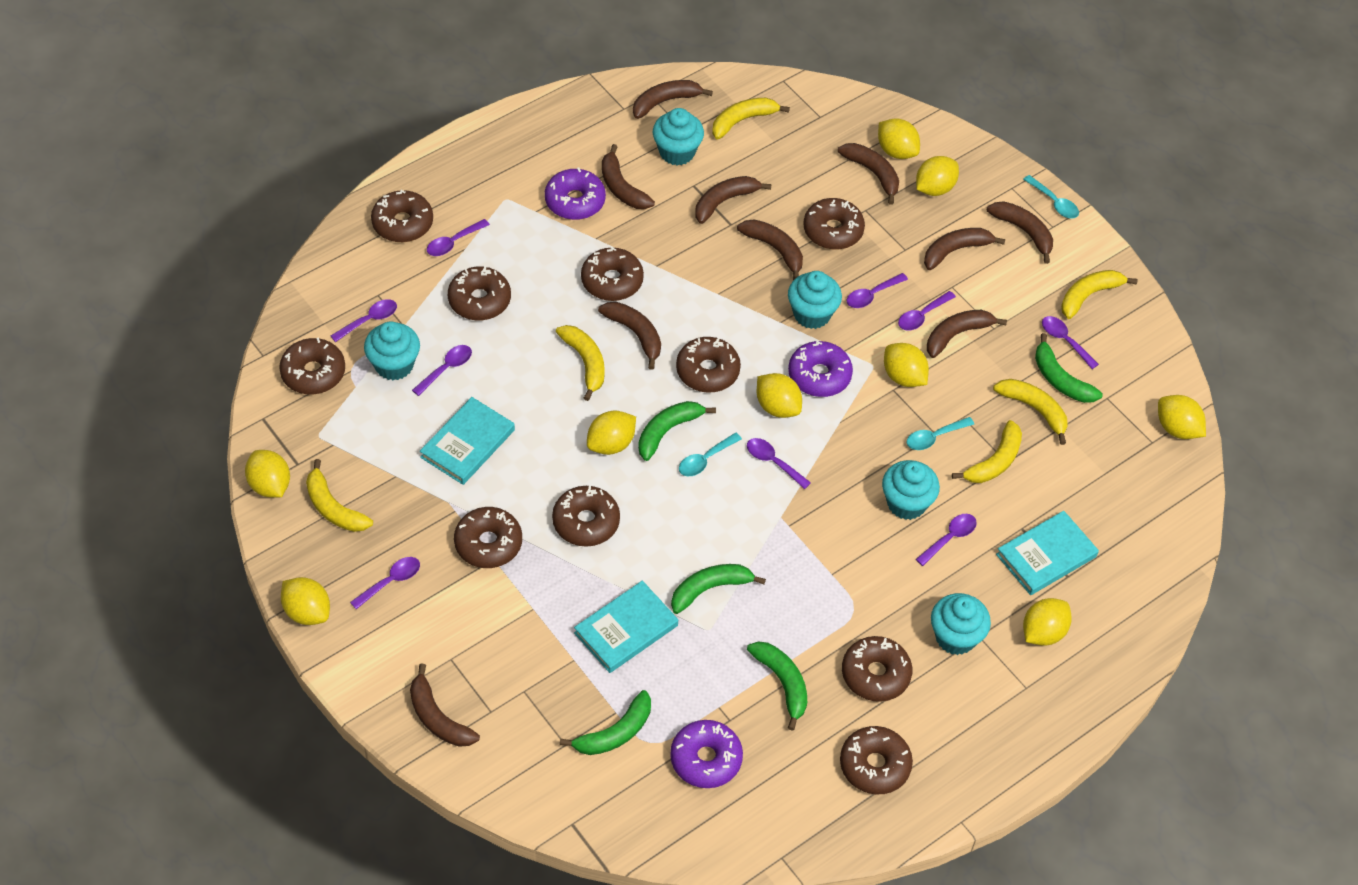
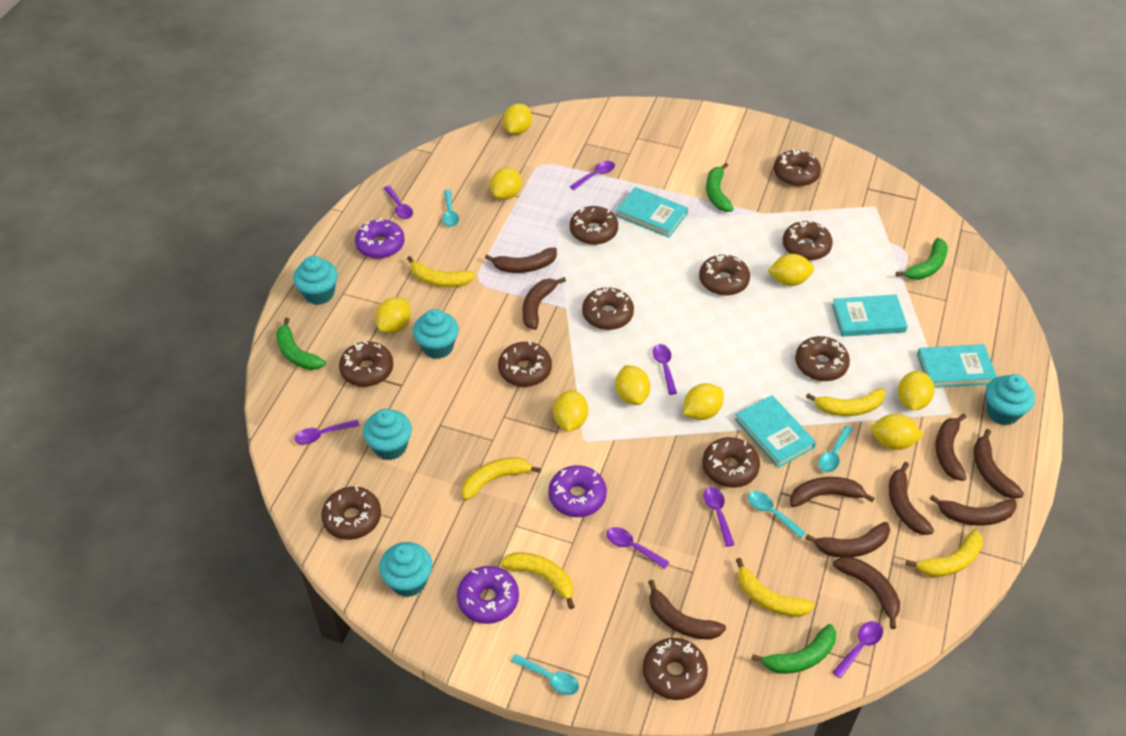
brown donut: 10 -> 11
green banana: 5 -> 4
purple spoon: 9 -> 7
turquoise book: 3 -> 4
turquoise spoon: 3 -> 4

